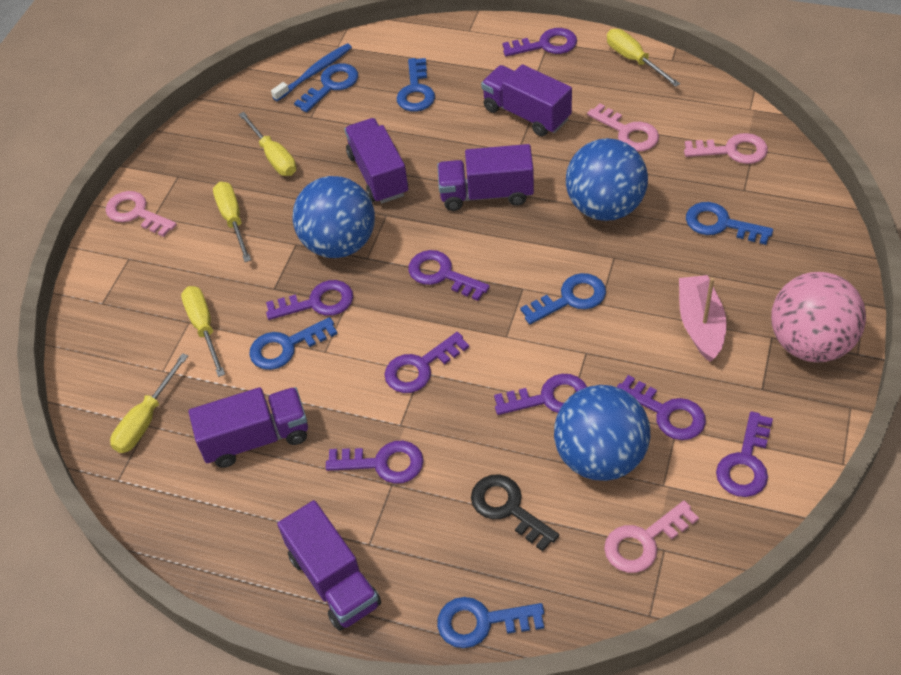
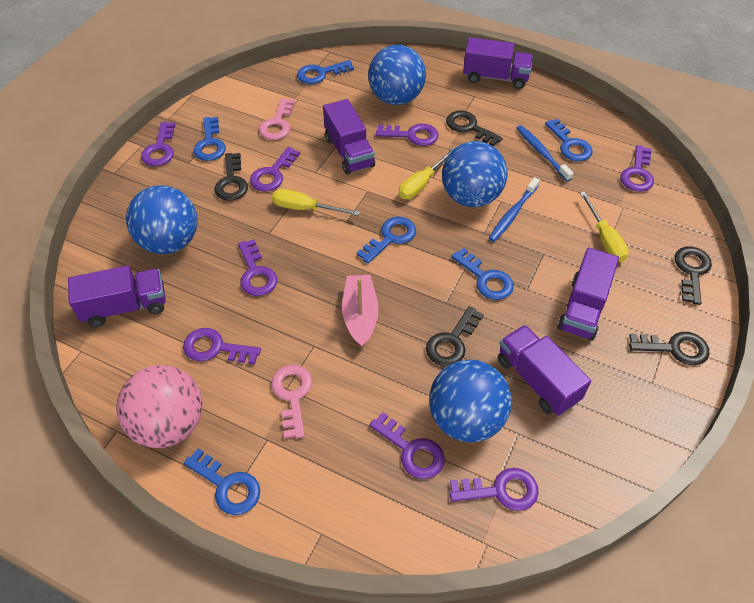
black key: 1 -> 5
blue ball: 3 -> 4
blue toothbrush: 1 -> 2
pink key: 4 -> 2
yellow screwdriver: 5 -> 3

